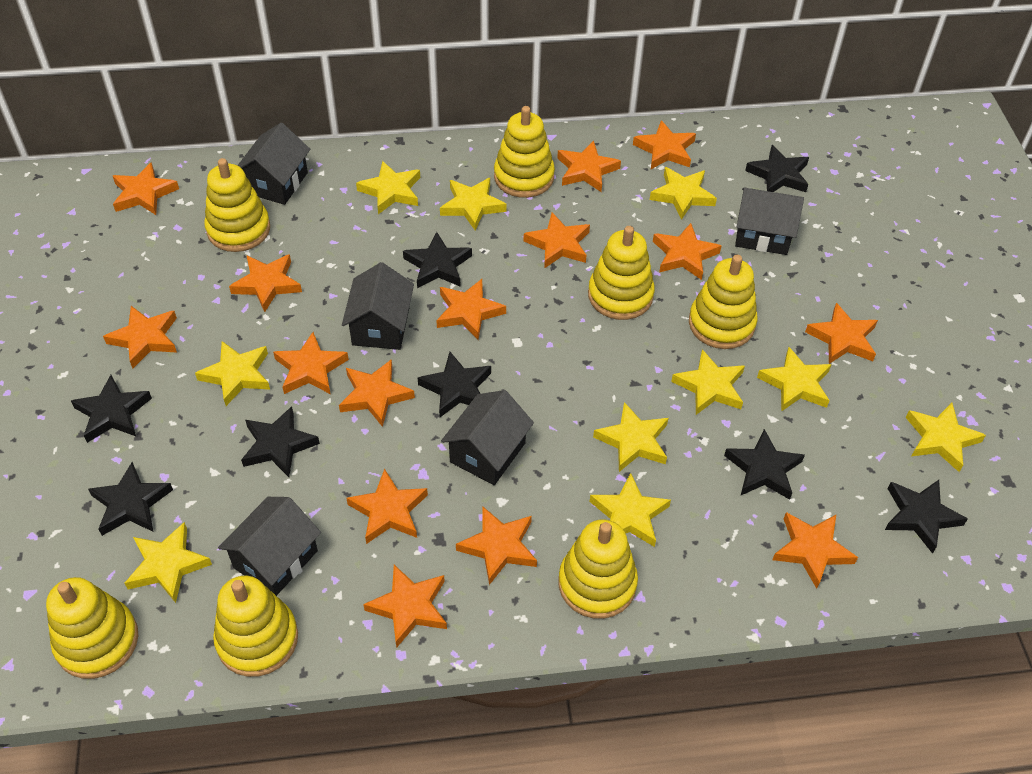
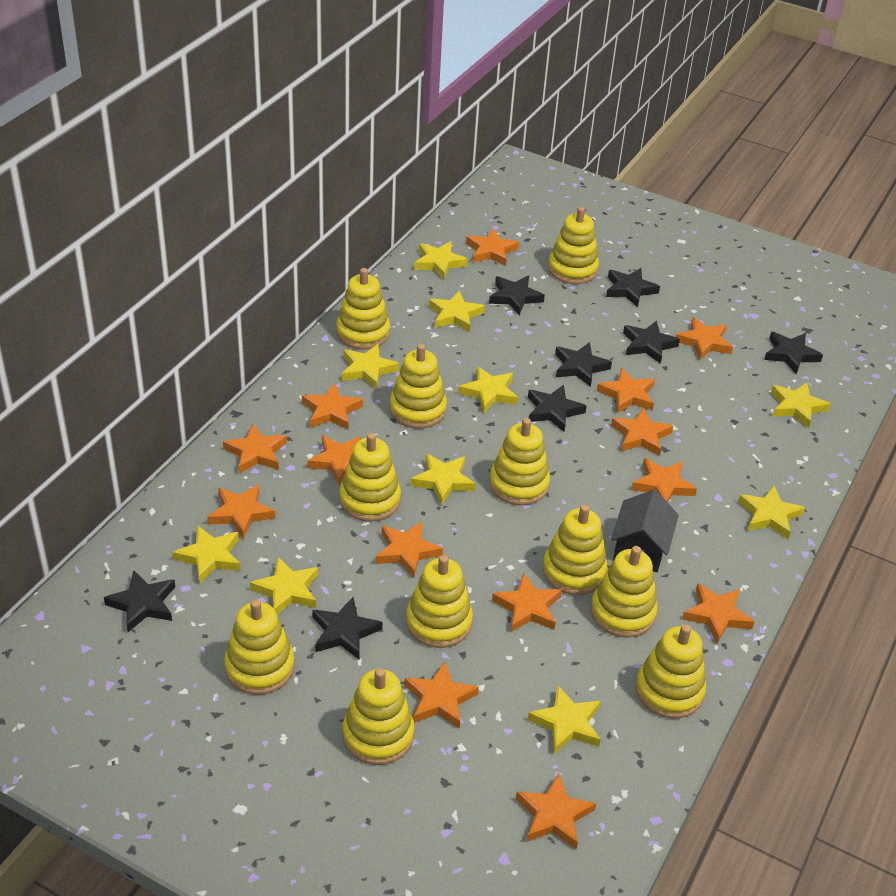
black house: 5 -> 1
orange star: 15 -> 14
yellow stacking toy: 7 -> 11

